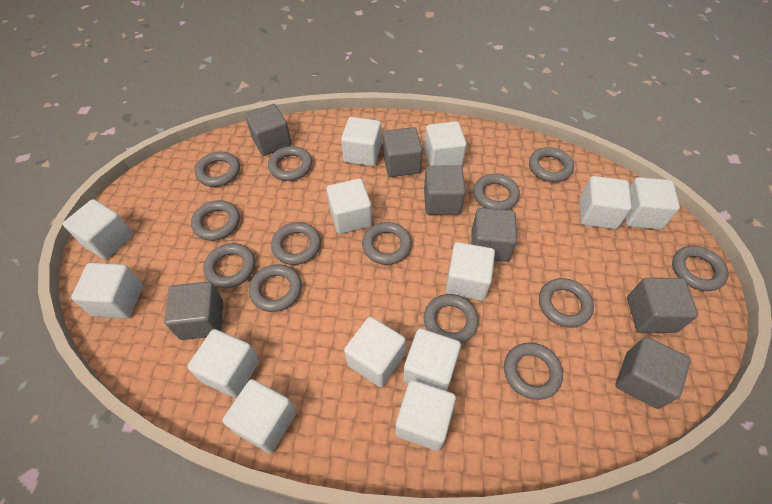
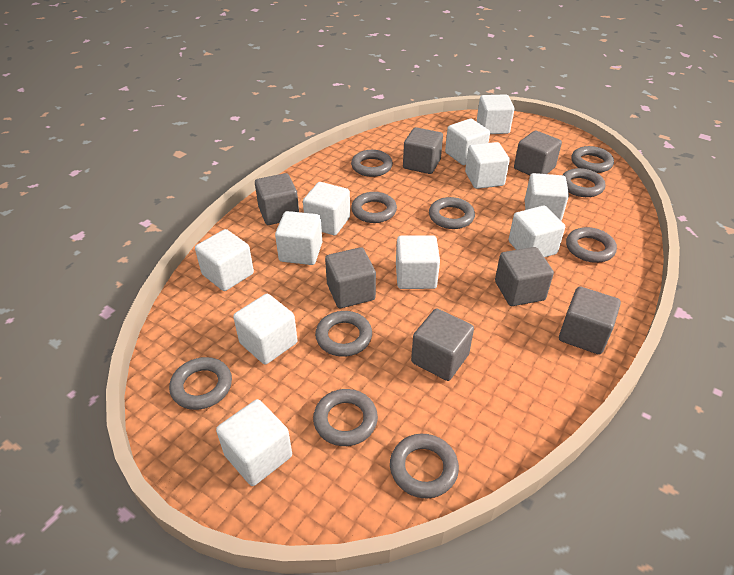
grey ring: 13 -> 10
white cube: 13 -> 11

